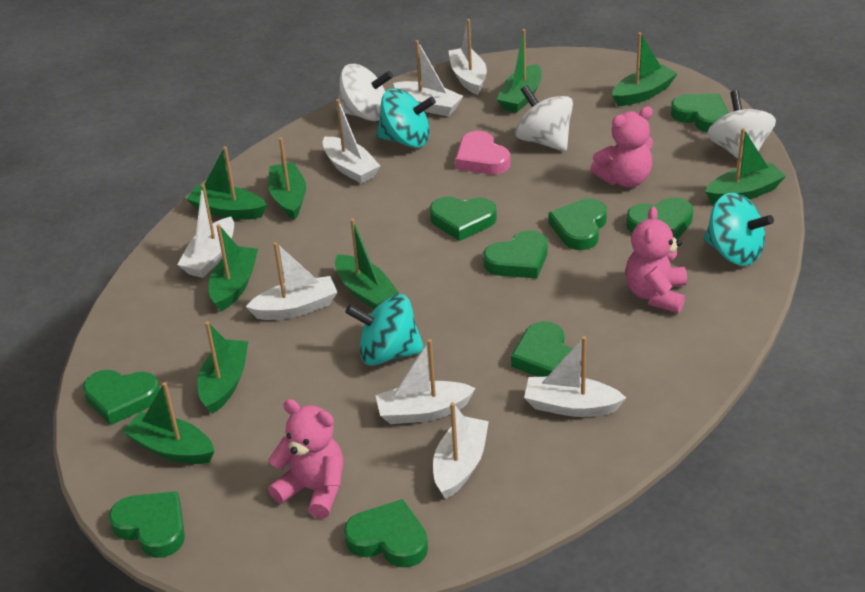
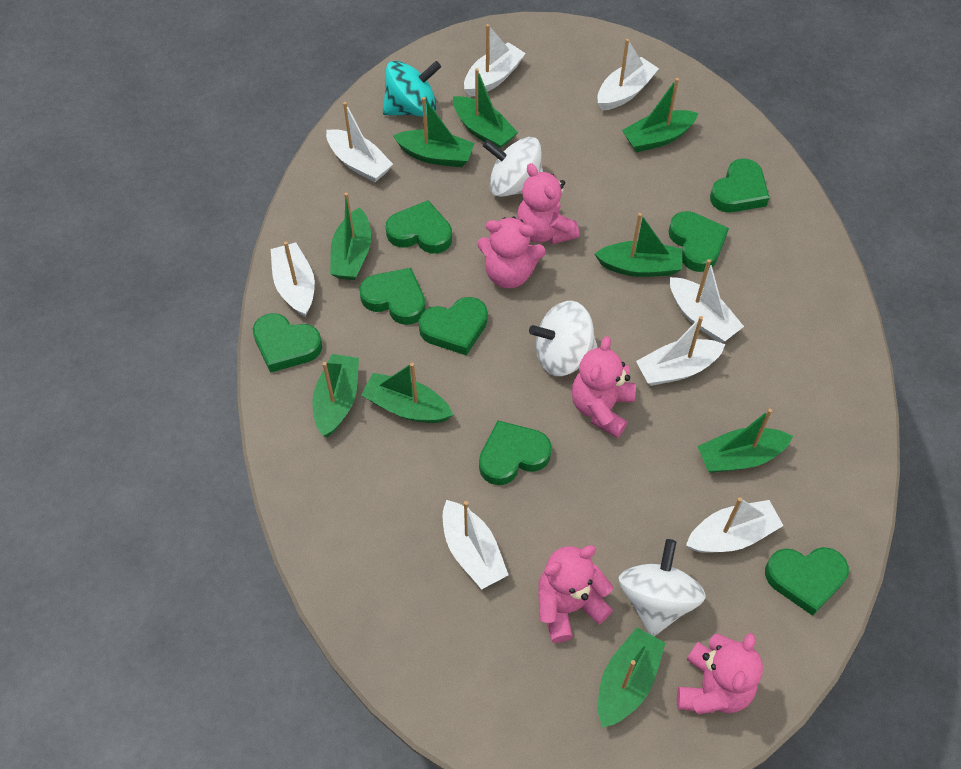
green heart: 9 -> 8
pink heart: 1 -> 0
pink teddy bear: 3 -> 5
turquoise spinning top: 3 -> 1

